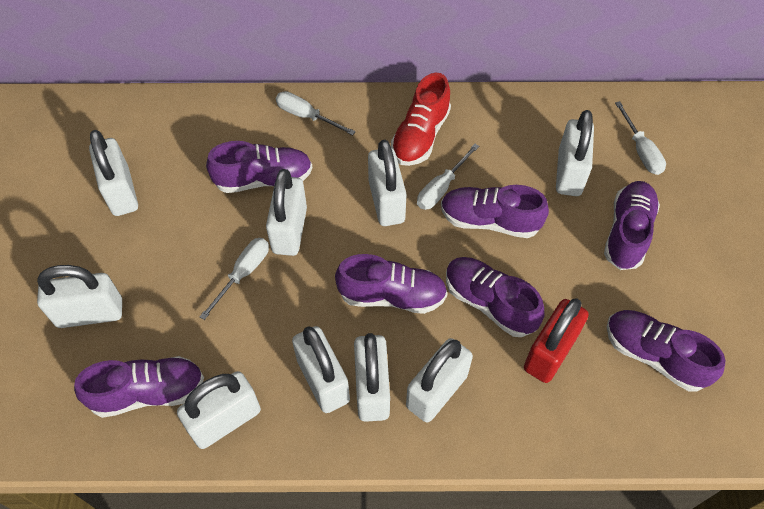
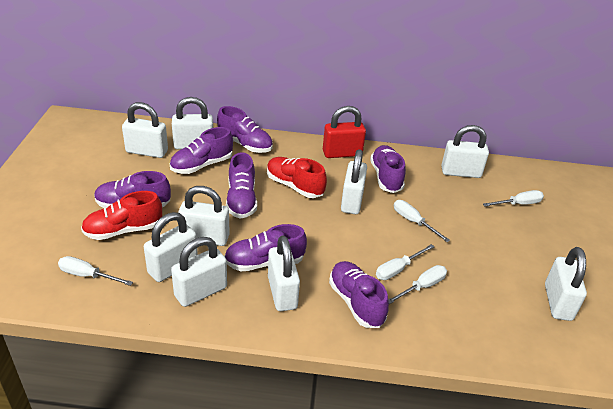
red shoe: 1 -> 2
white screwdriver: 4 -> 5

